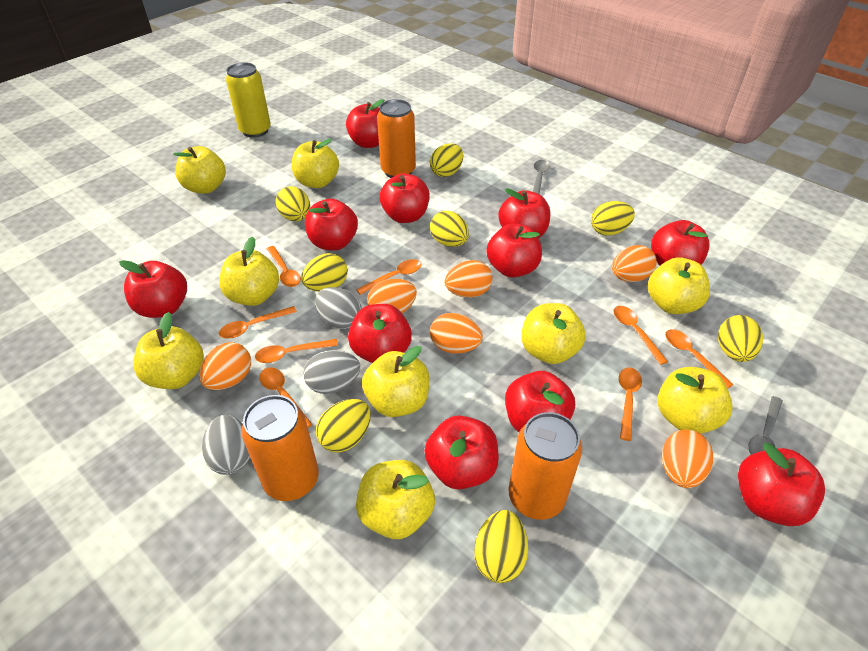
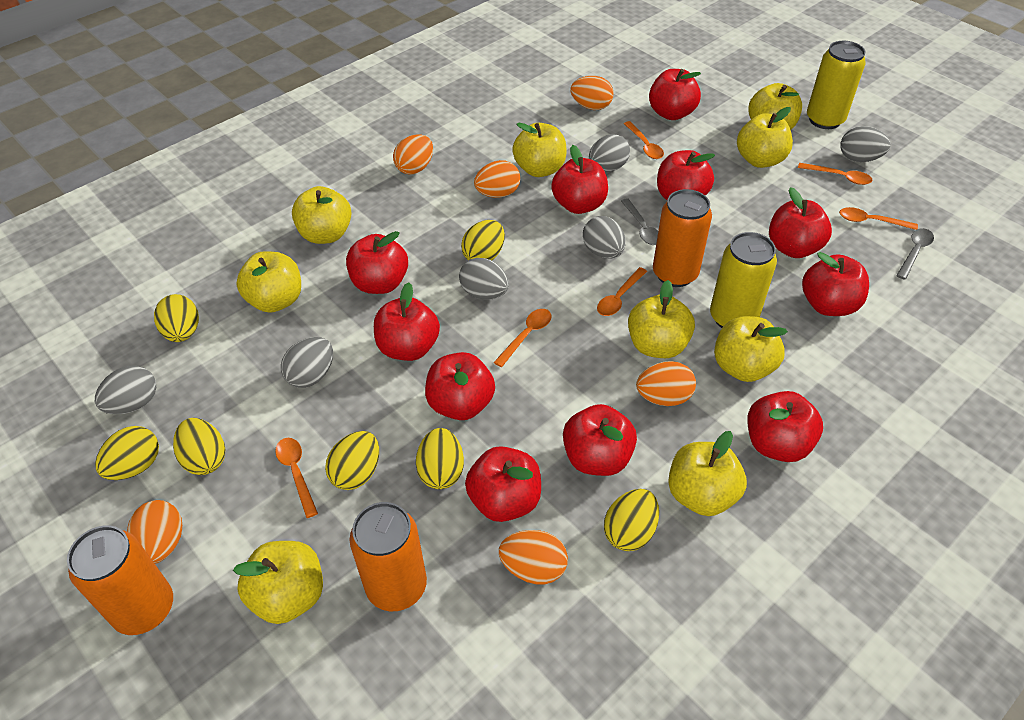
grey egg: 3 -> 6
orange spoon: 8 -> 6
yellow can: 1 -> 2
yellow egg: 8 -> 7

